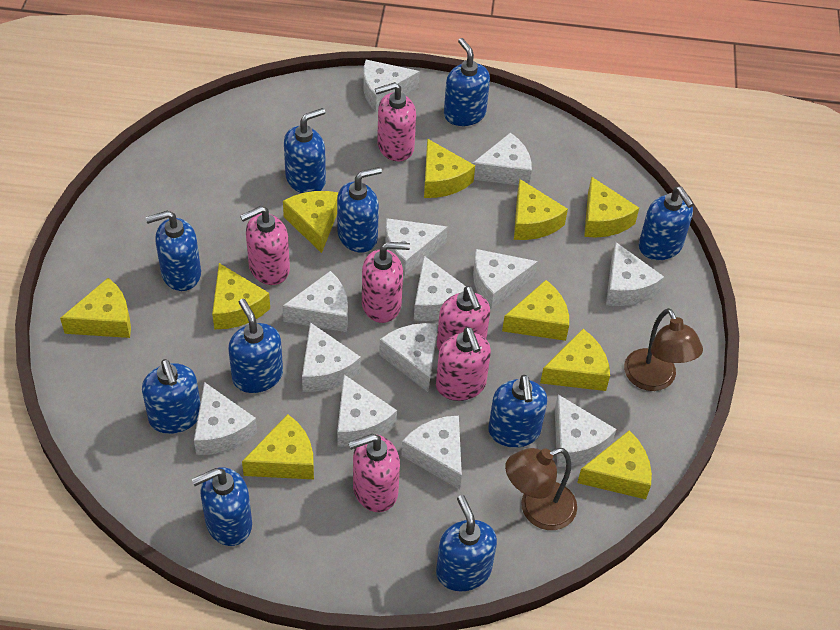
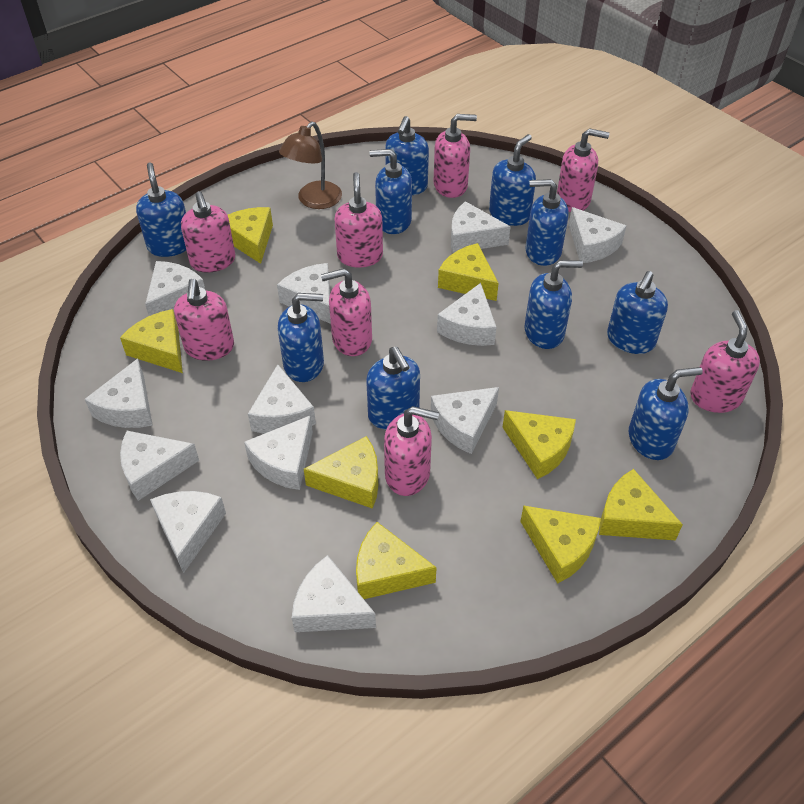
brown lamp: 2 -> 1
pink soap dispenser: 6 -> 8
white cheese: 13 -> 12
yellow cheese: 10 -> 8

